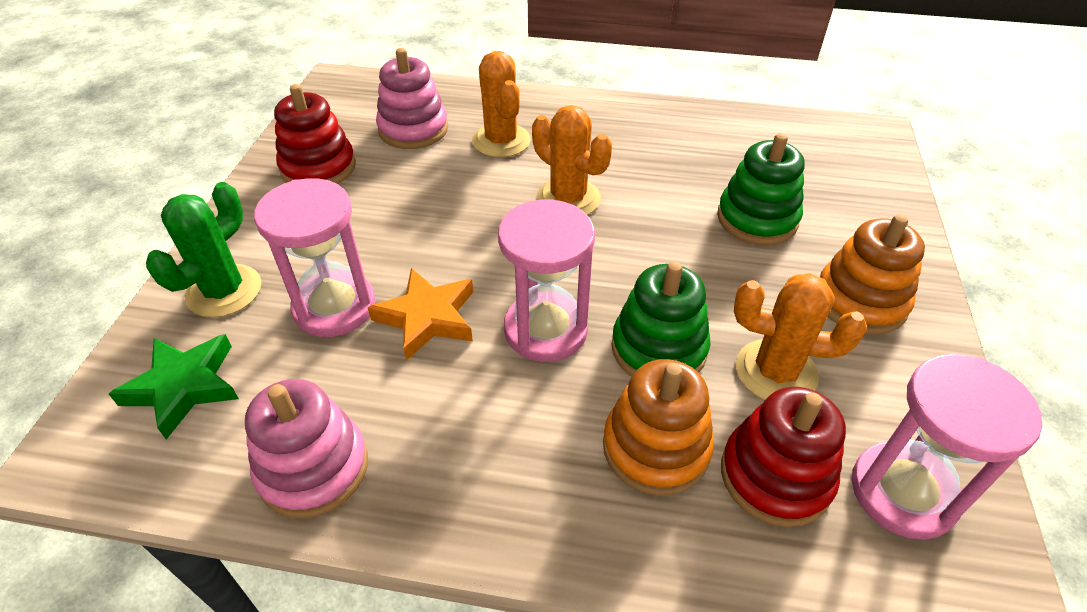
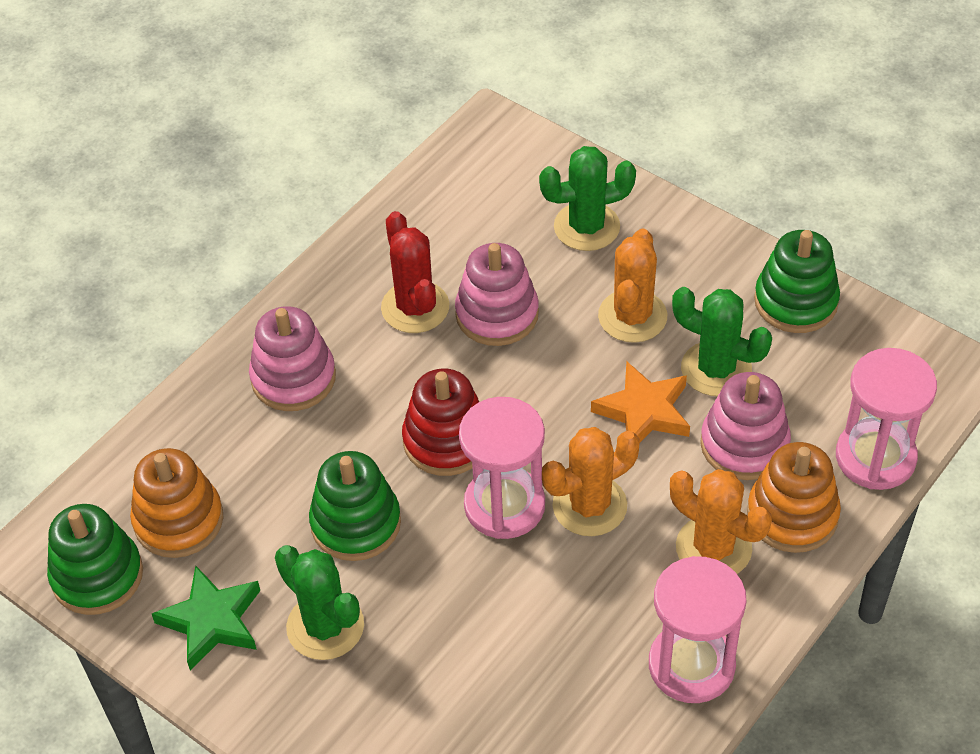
green cactus: 1 -> 3
green stacking toy: 2 -> 3
pink stacking toy: 2 -> 3
red cactus: 0 -> 1
red stacking toy: 2 -> 1

